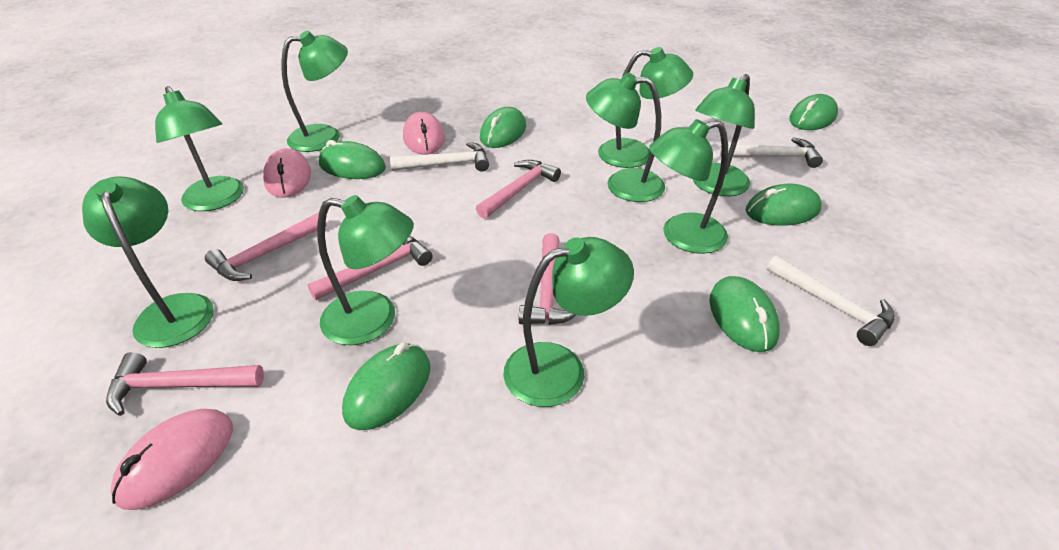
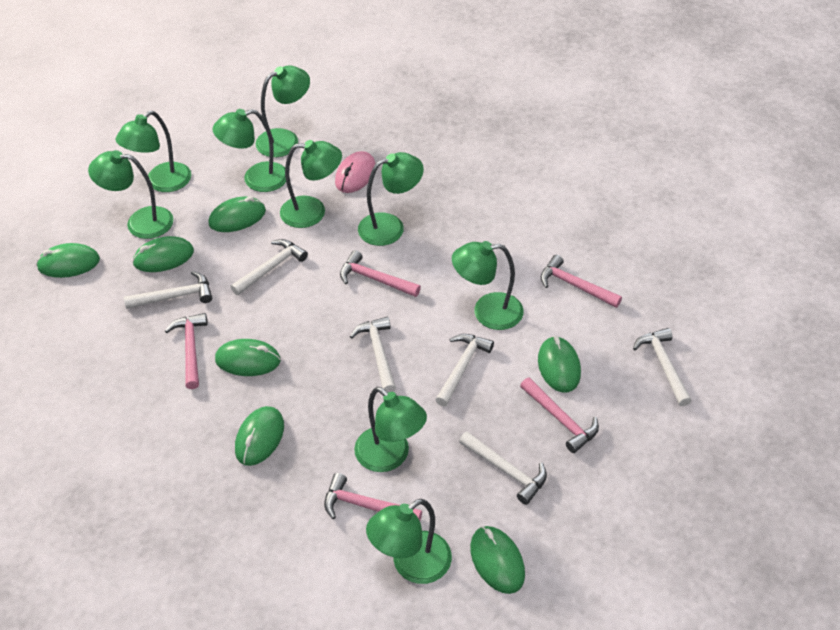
green mouse: 6 -> 7
pink mouse: 3 -> 1
white hammer: 3 -> 6

